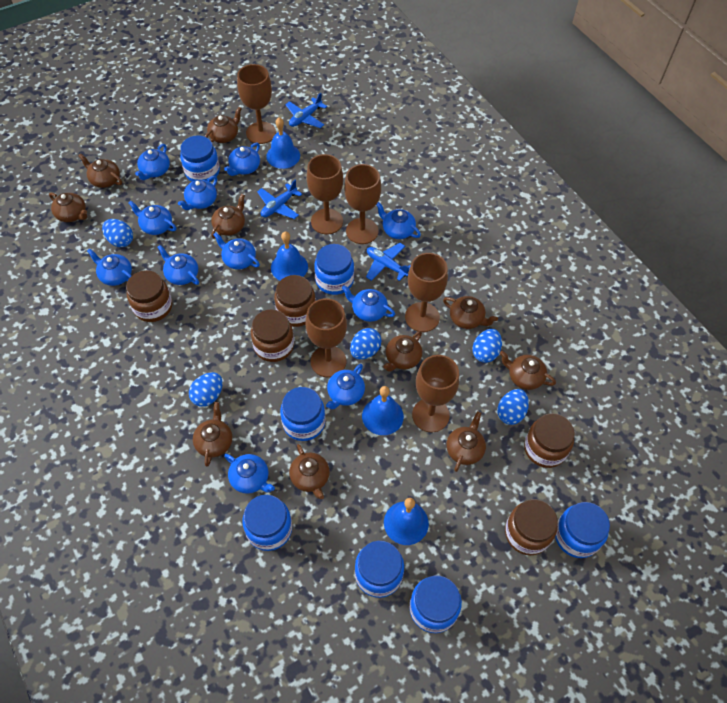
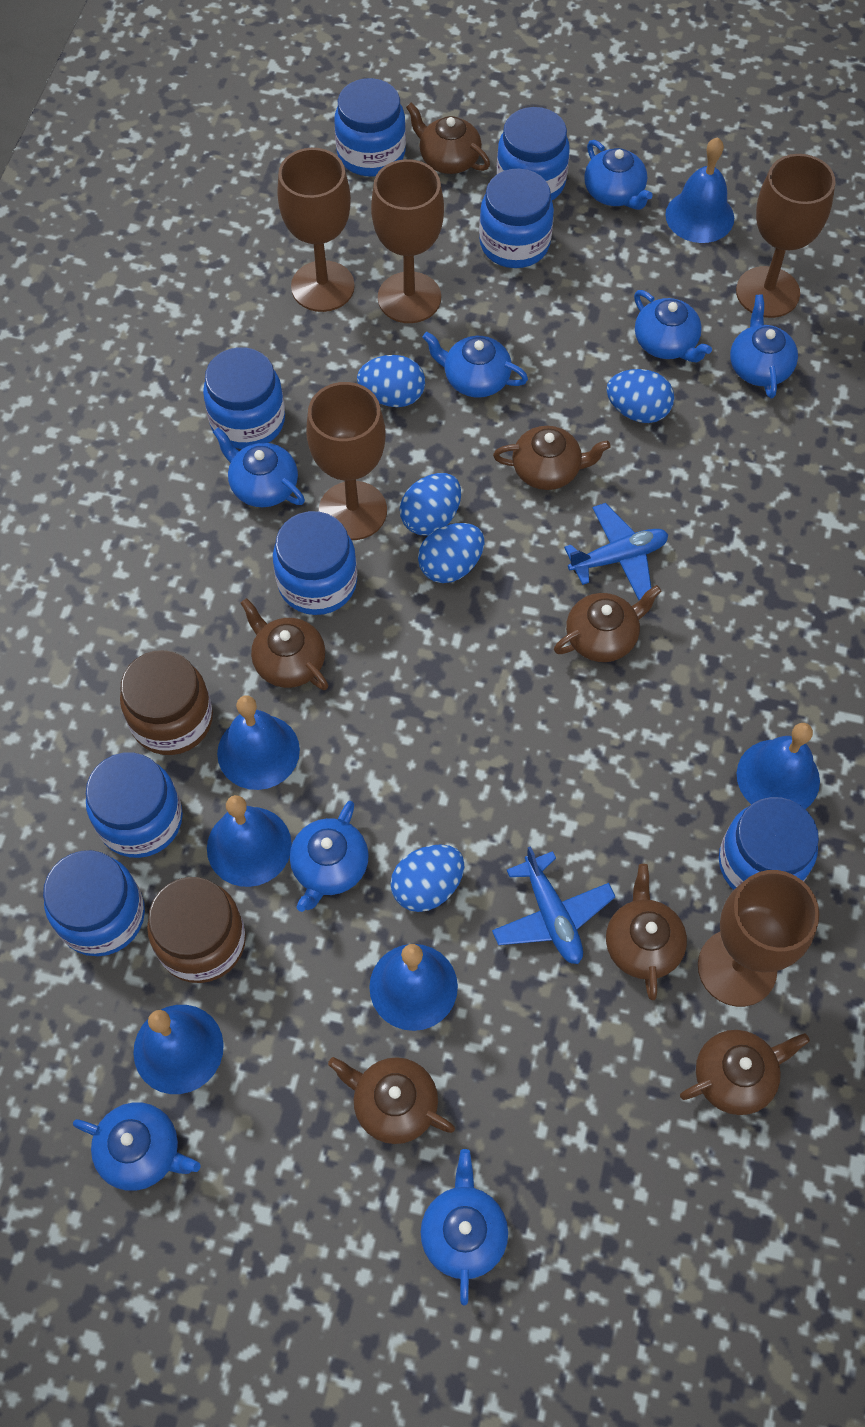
blue bell: 4 -> 6
blue jar: 7 -> 8
blue plane: 3 -> 2
blue teapot: 11 -> 8
brown goblet: 6 -> 5
brown jar: 5 -> 2
brown teapot: 10 -> 7

